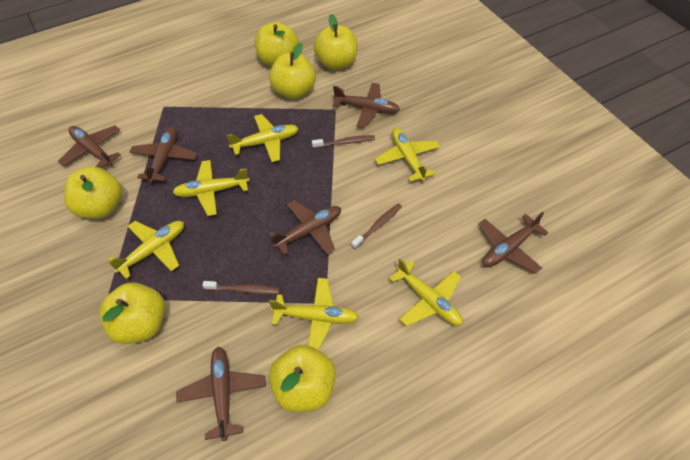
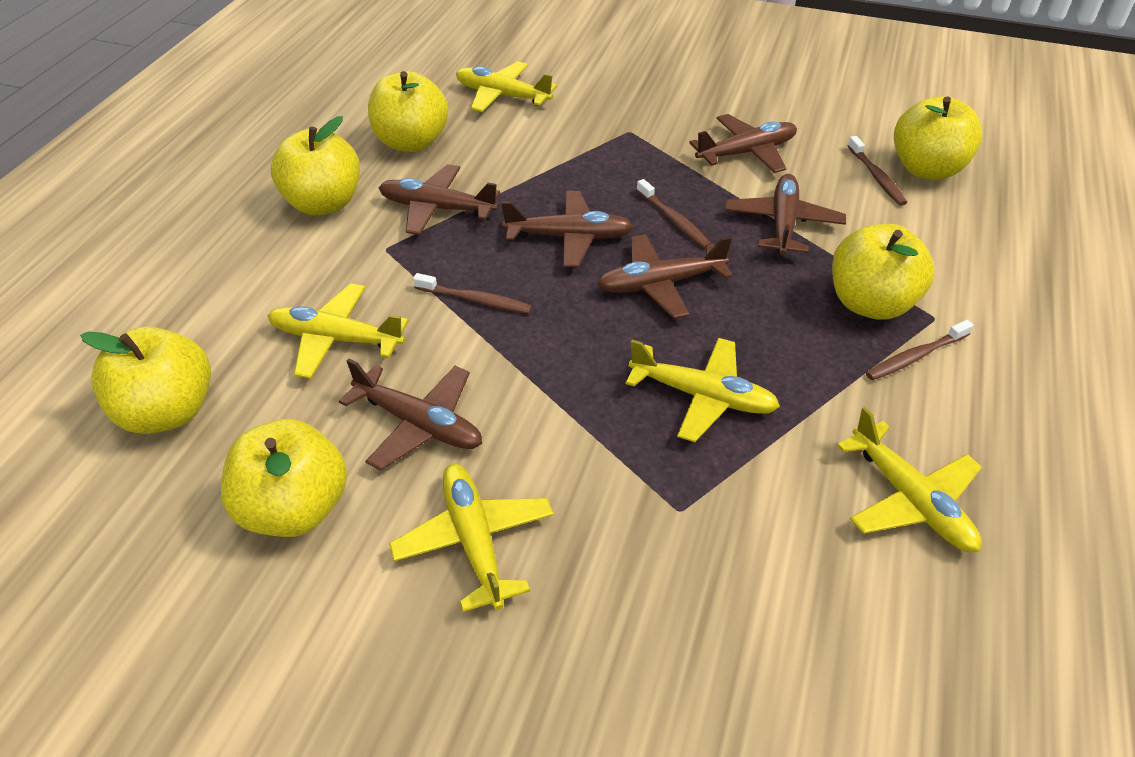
brown toothbrush: 3 -> 4
yellow plane: 6 -> 5

